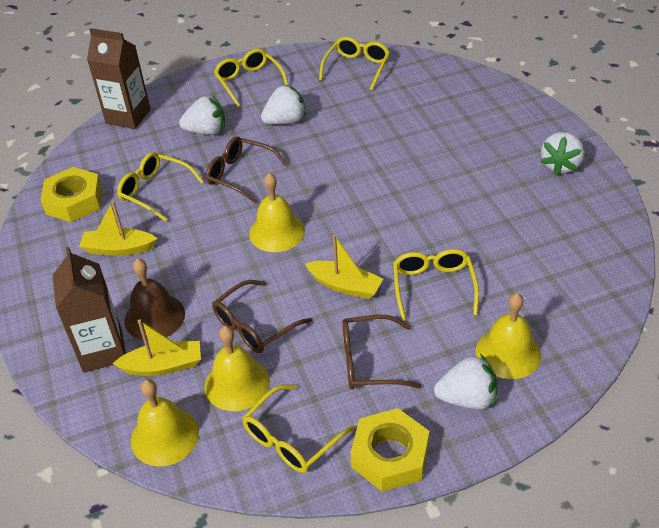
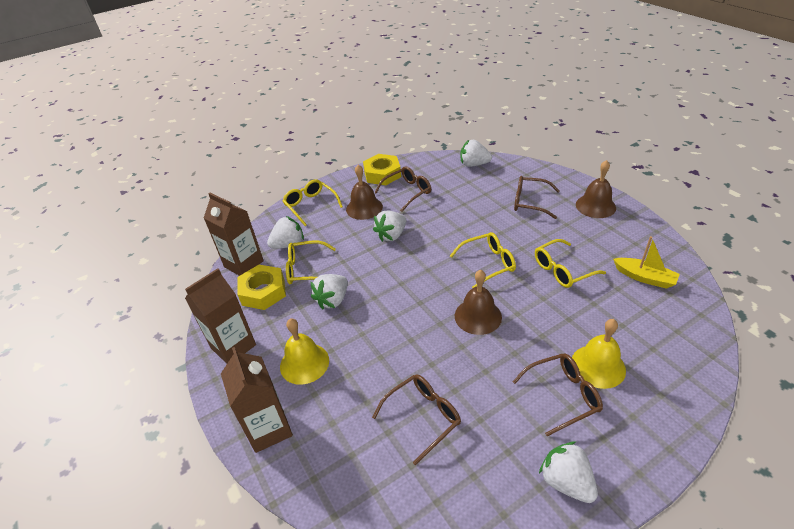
brown bell: 1 -> 3
brown carton: 2 -> 3
brown glasses: 3 -> 4
white strawberry: 4 -> 5
yellow bell: 4 -> 2
yellow boat: 3 -> 1
yellow glasses: 5 -> 4

